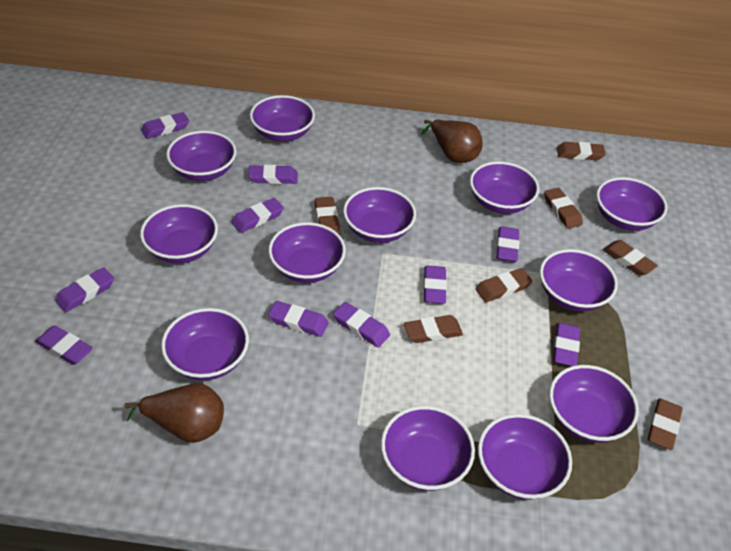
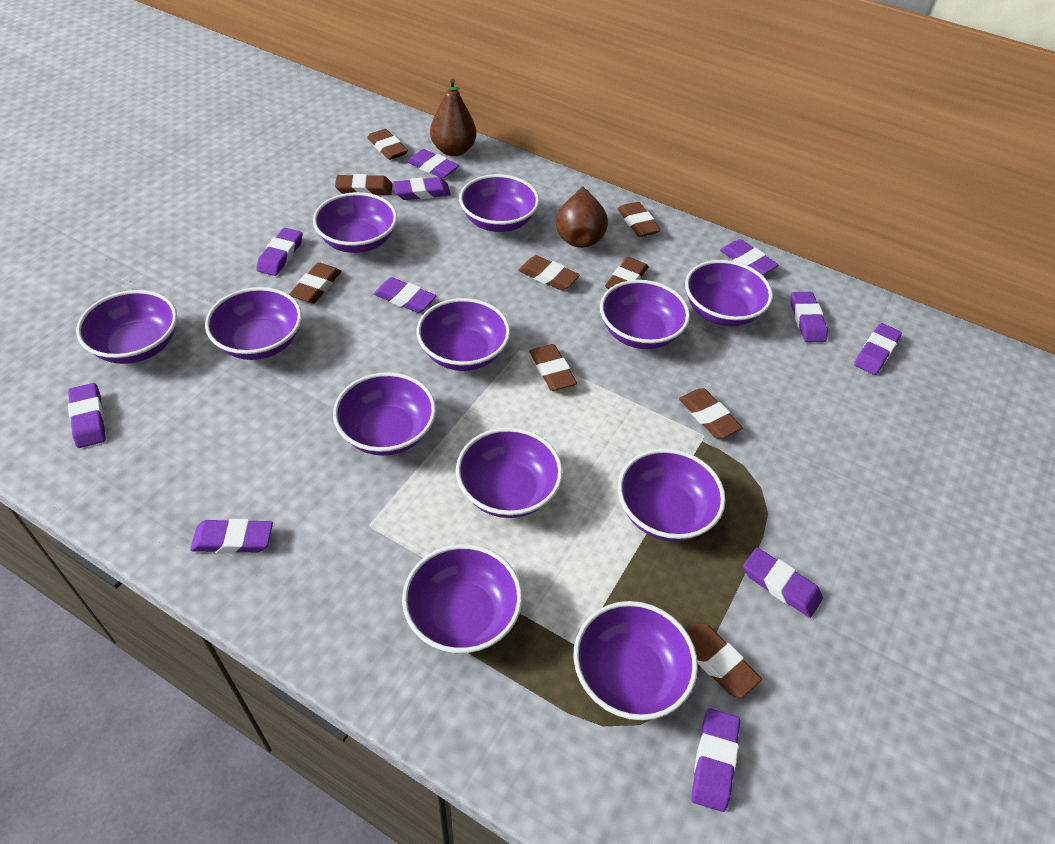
brown eraser: 7 -> 9
purple eraser: 10 -> 11

